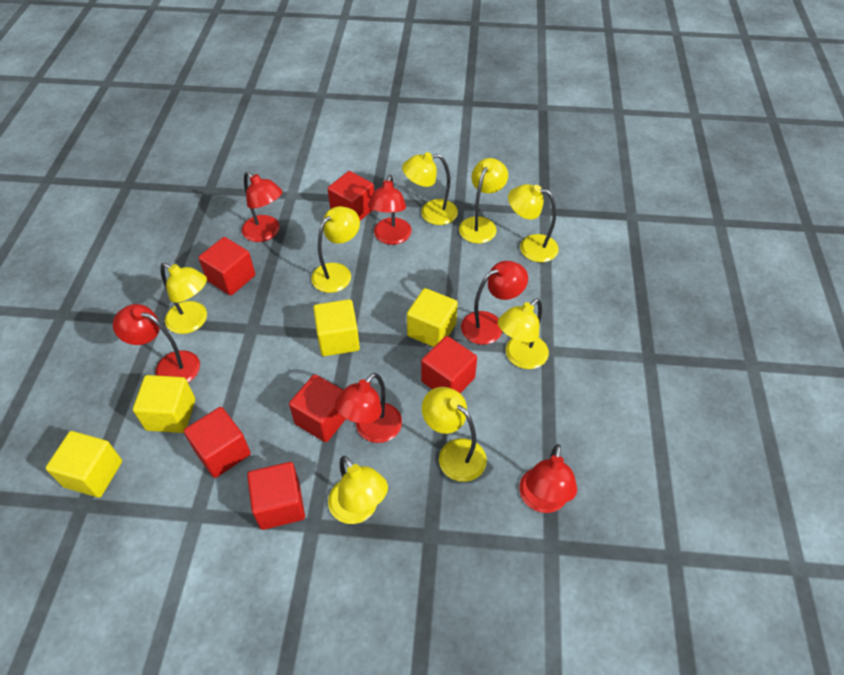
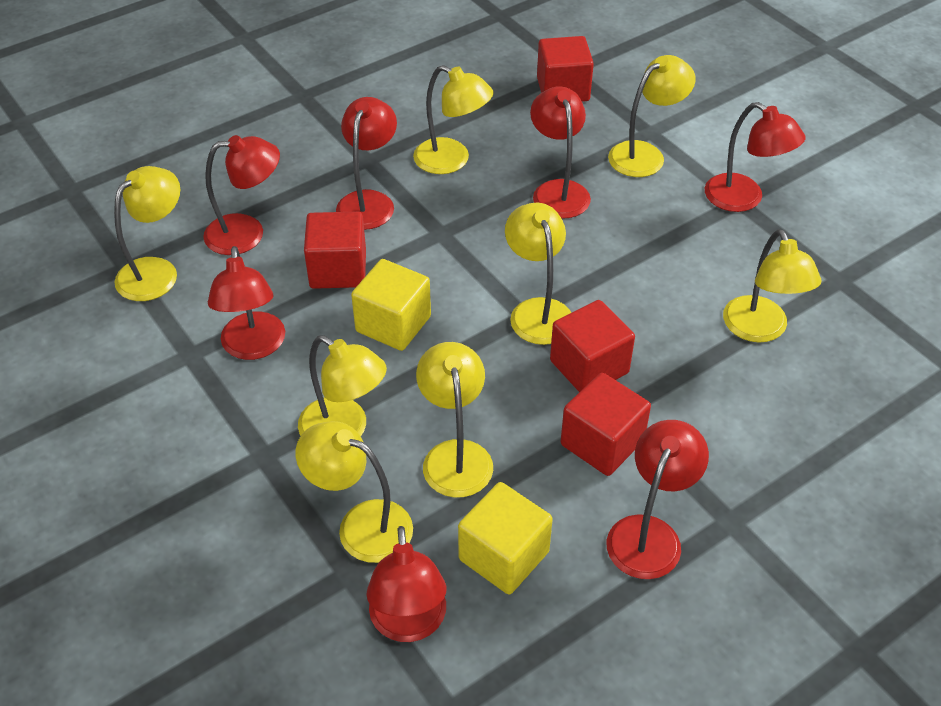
red cube: 6 -> 4
red lamp: 6 -> 7
yellow cube: 4 -> 2

